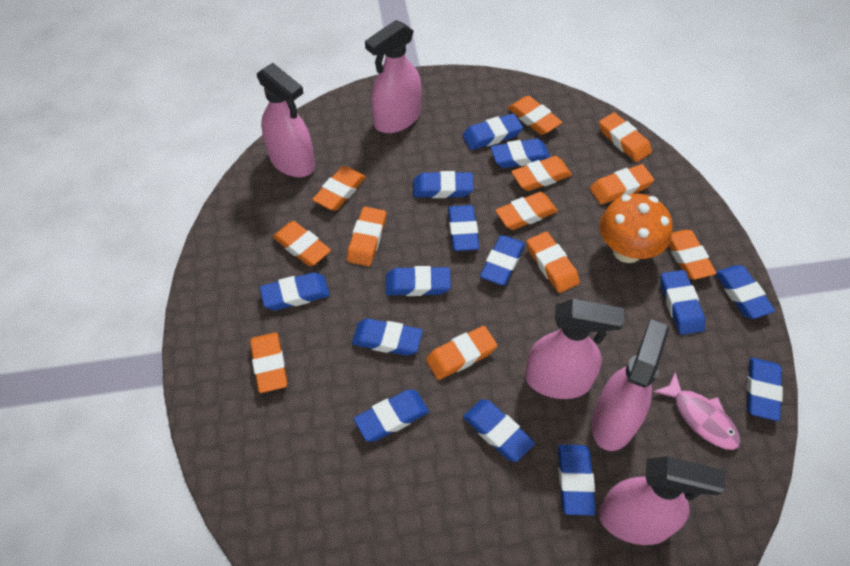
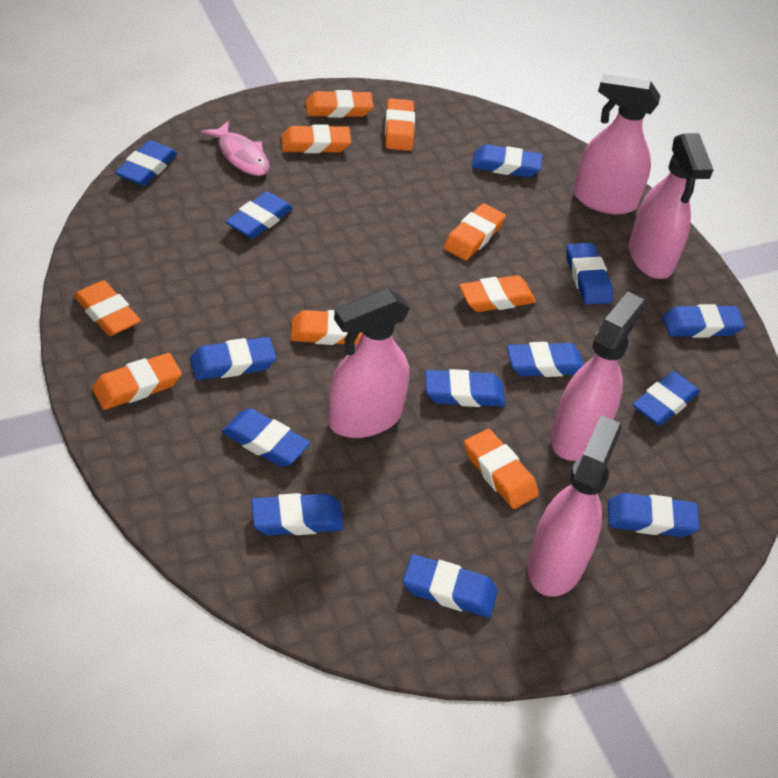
blue eraser: 14 -> 13
orange eraser: 12 -> 9
orange mushroom: 1 -> 0

